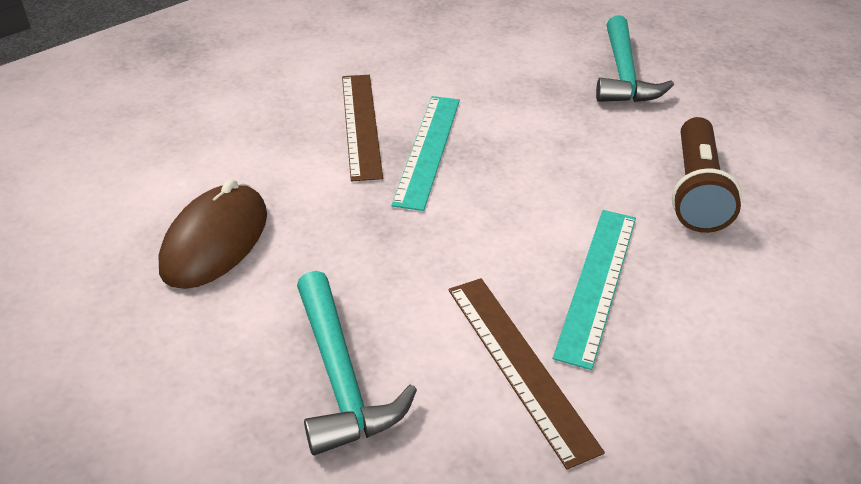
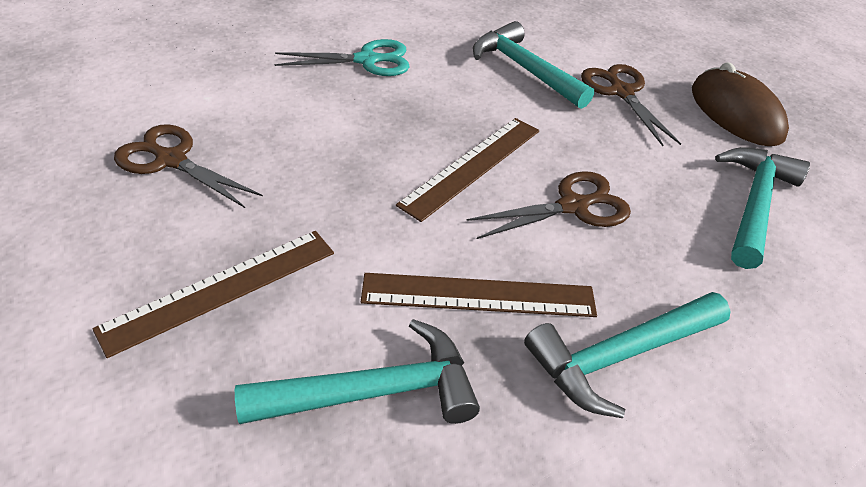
brown flashlight: 1 -> 0
brown ruler: 2 -> 3
brown scissors: 0 -> 3
turquoise hammer: 2 -> 4
turquoise ruler: 2 -> 0
turquoise scissors: 0 -> 1

